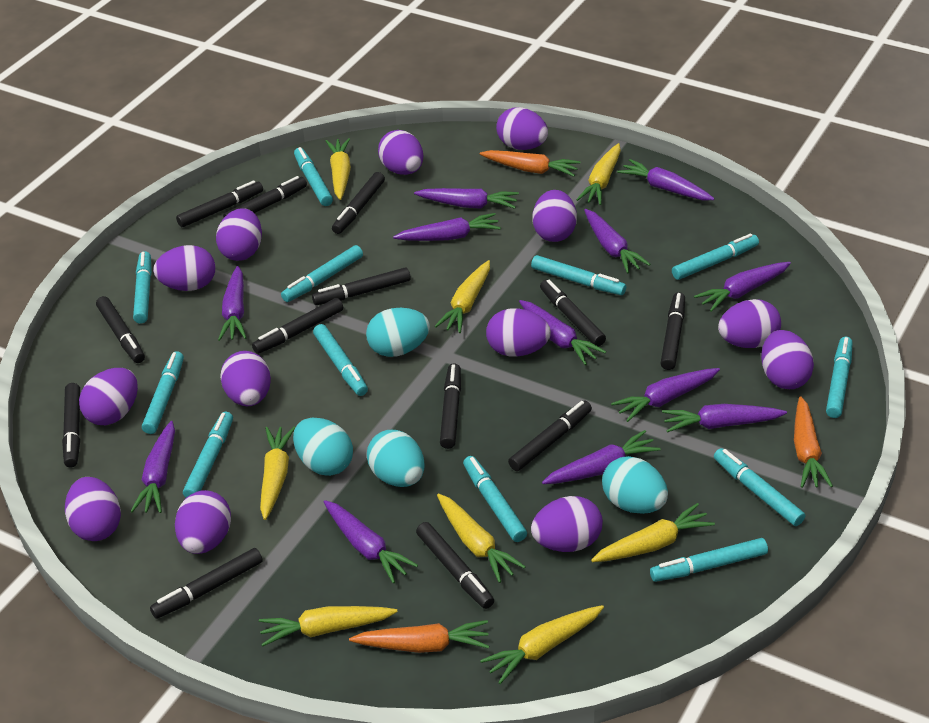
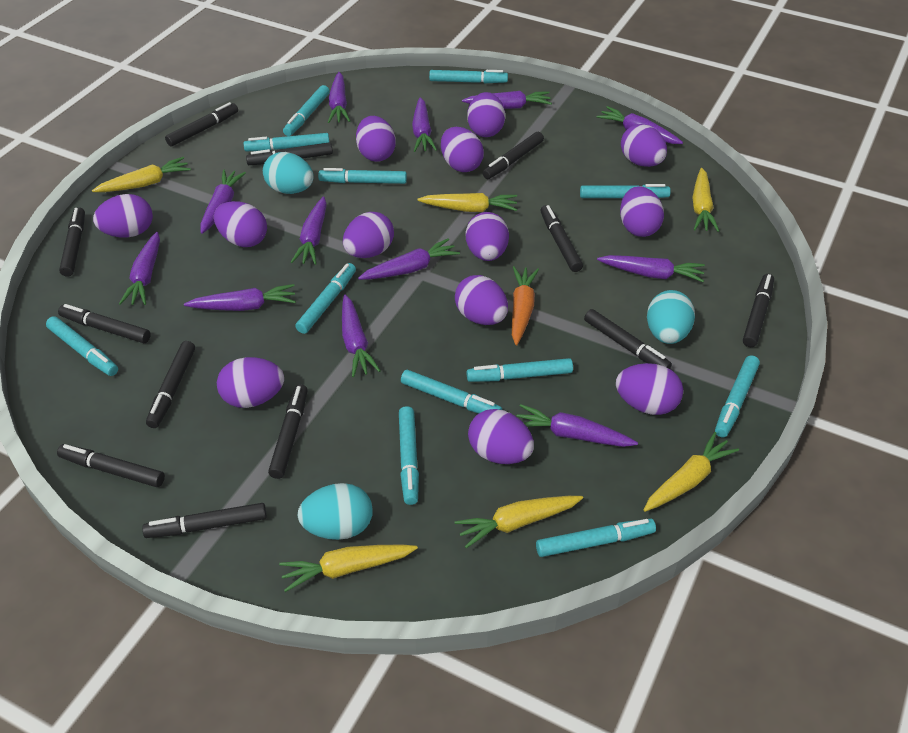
black marker: 13 -> 12
orange carrot: 3 -> 1
turquoise egg: 4 -> 3
yellow carrot: 8 -> 6

